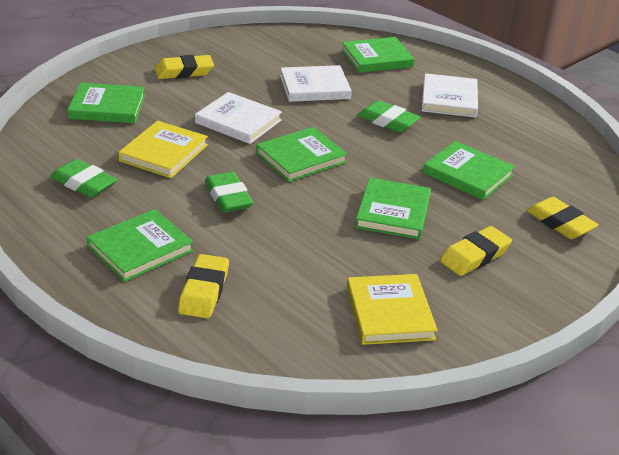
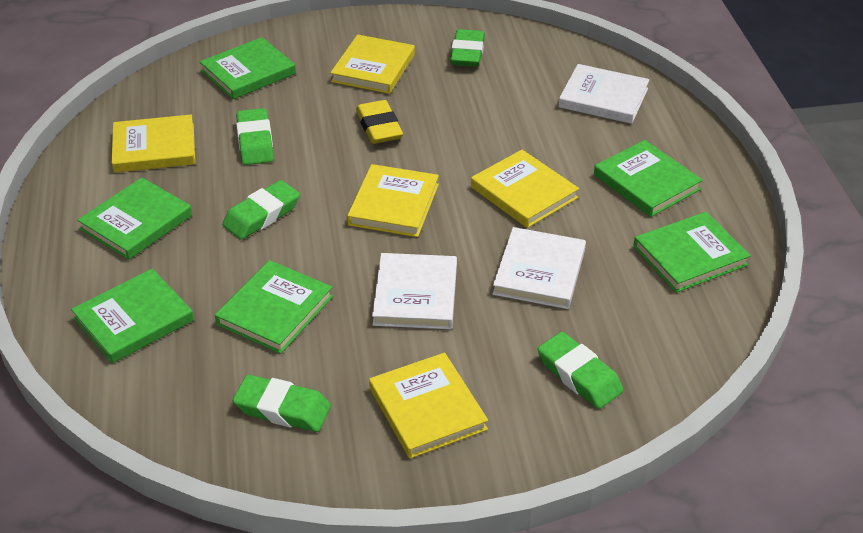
green eraser: 3 -> 5
yellow book: 2 -> 5
yellow eraser: 4 -> 1

